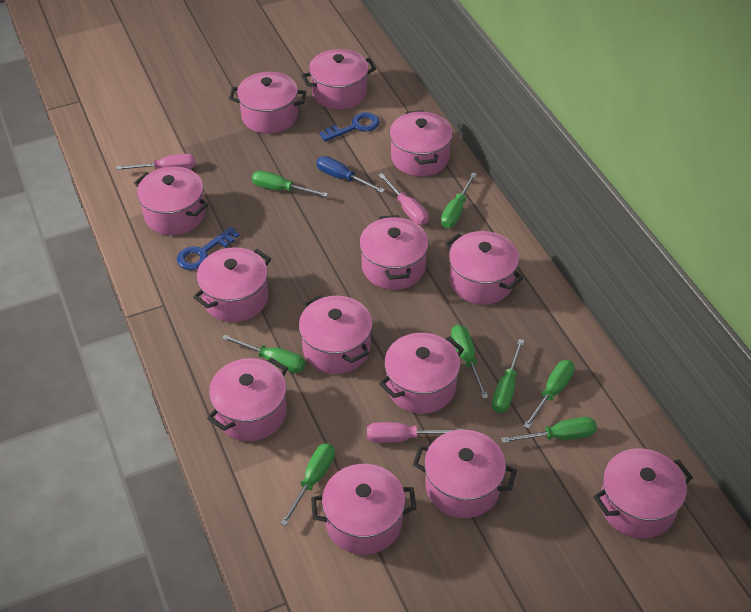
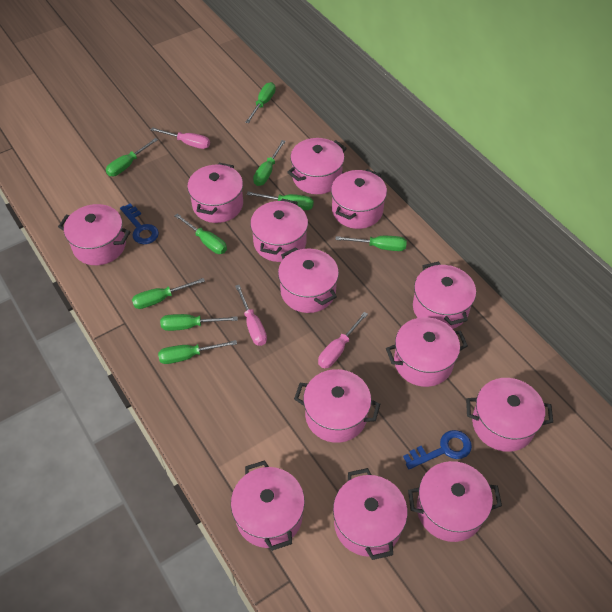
blue screwdriver: 1 -> 0
green screwdriver: 8 -> 9

